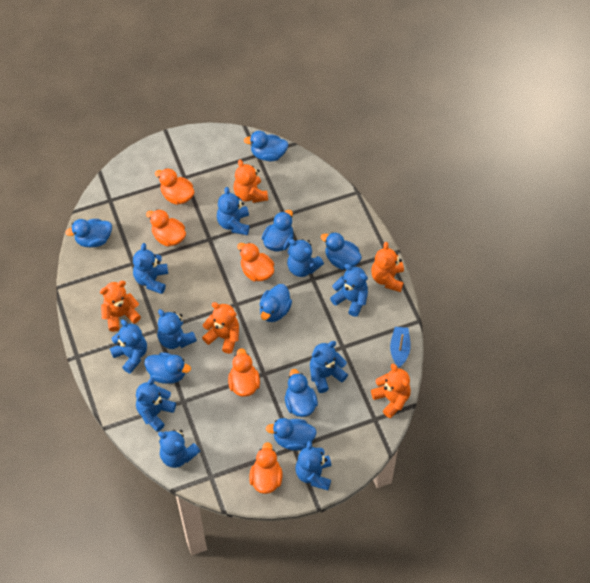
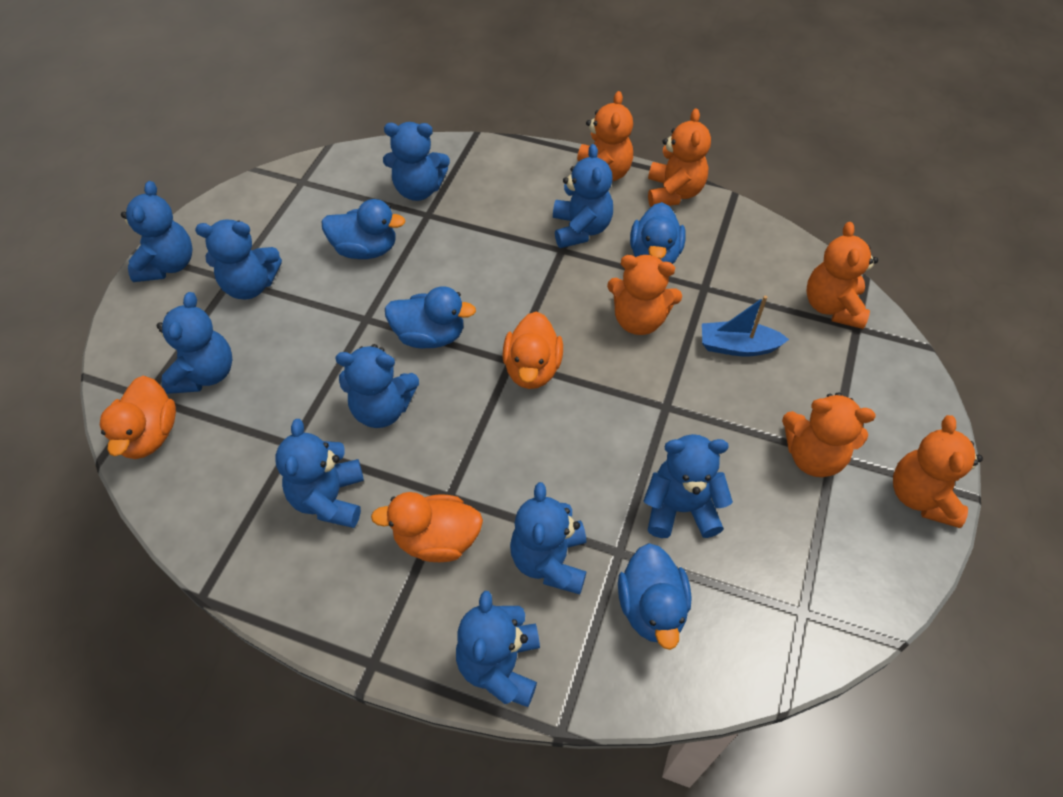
blue duck: 8 -> 4
orange duck: 5 -> 3
orange teddy bear: 5 -> 6

